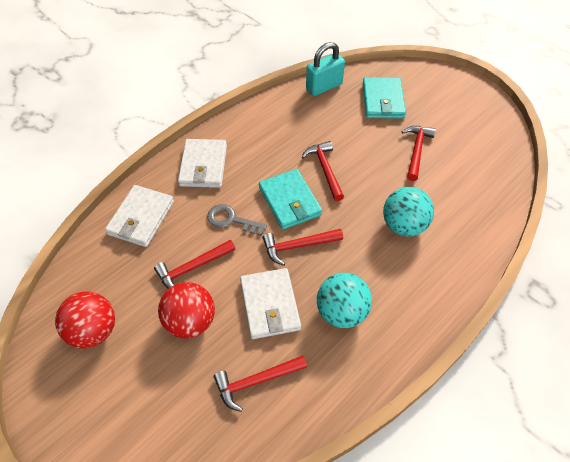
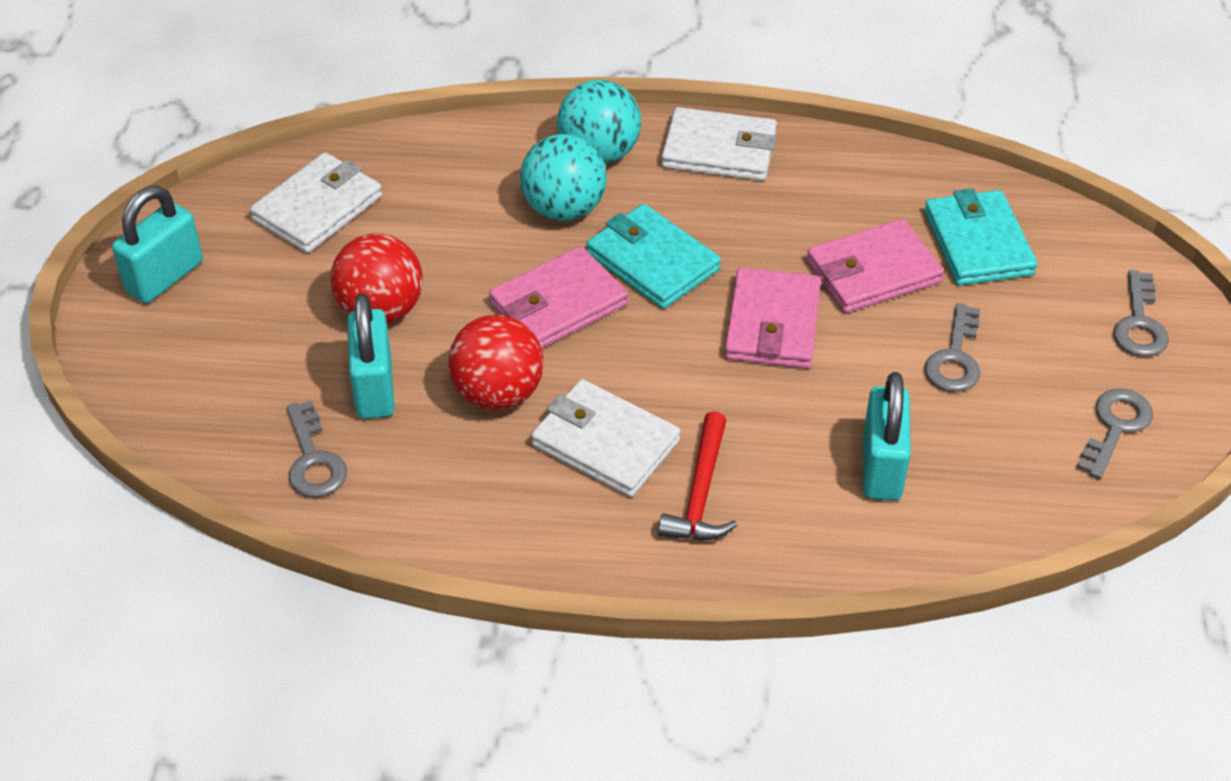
grey key: 1 -> 4
pink wallet: 0 -> 3
red hammer: 5 -> 1
turquoise padlock: 1 -> 3

